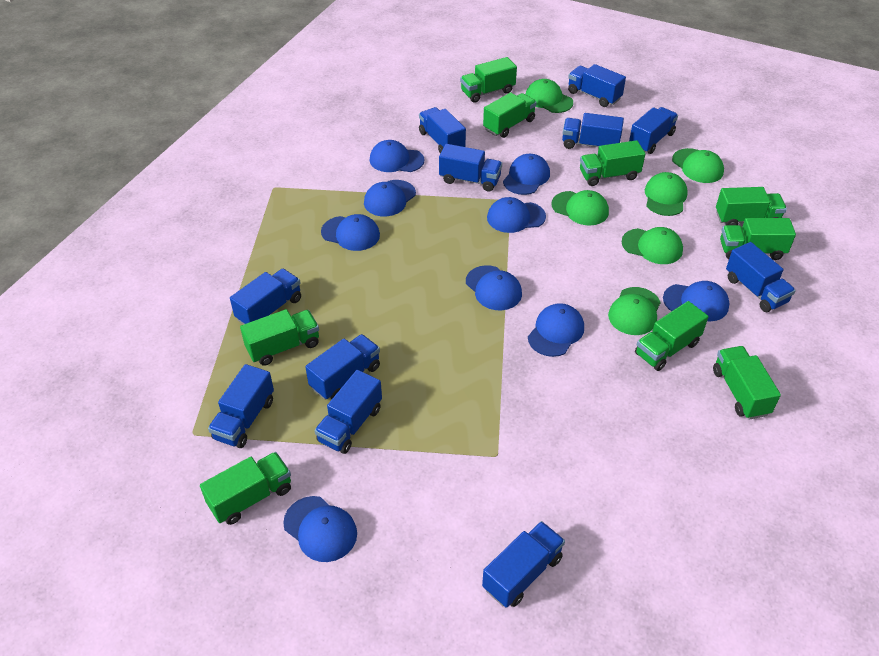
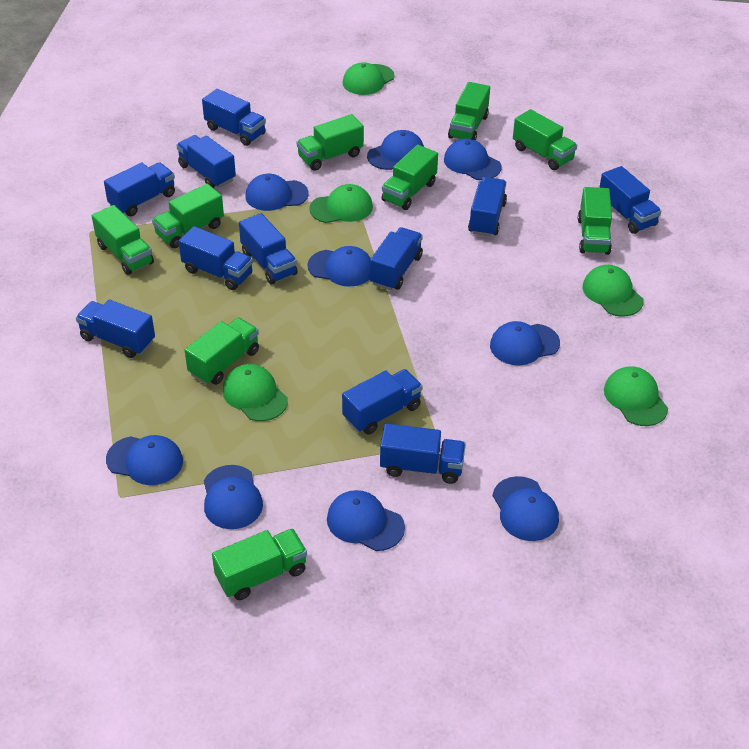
green cap: 6 -> 5

